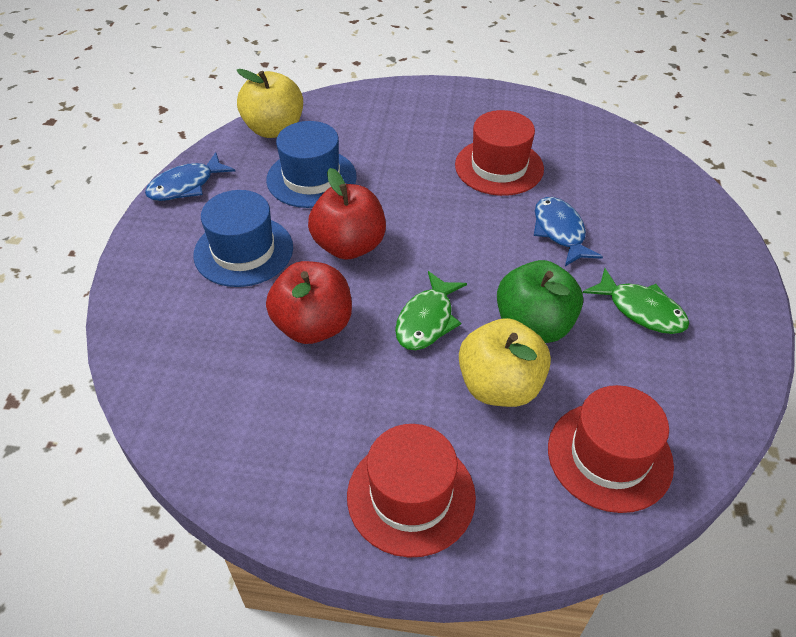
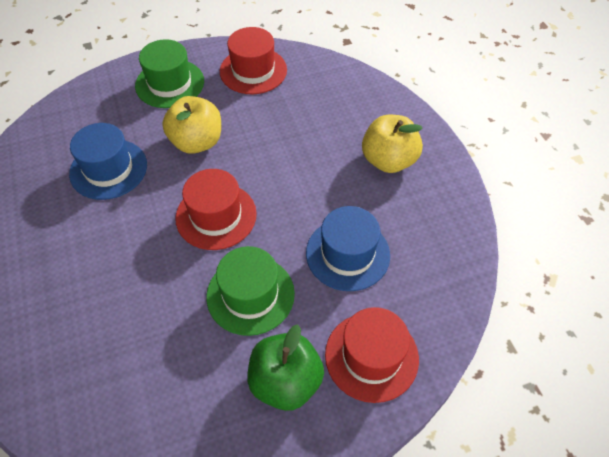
blue fish: 2 -> 0
green fish: 2 -> 0
green hat: 0 -> 2
red apple: 2 -> 0

